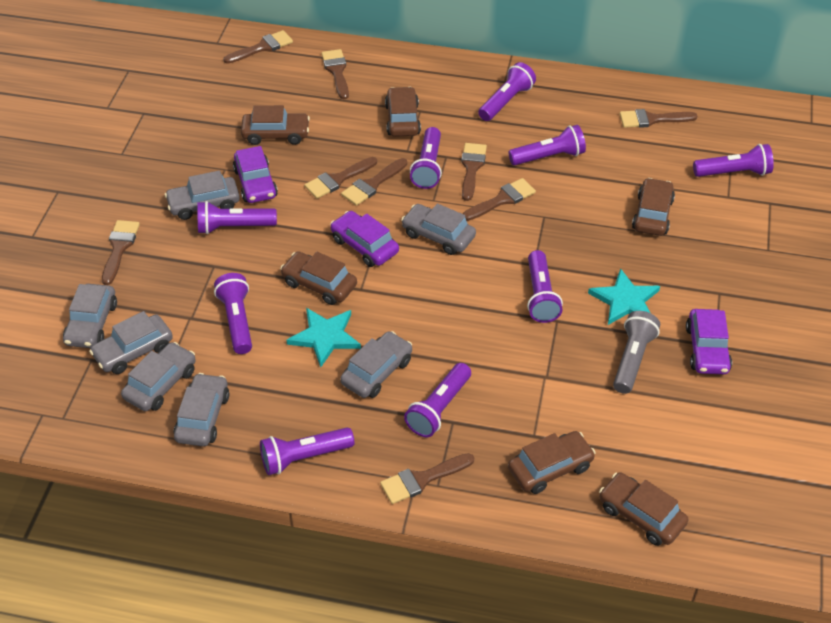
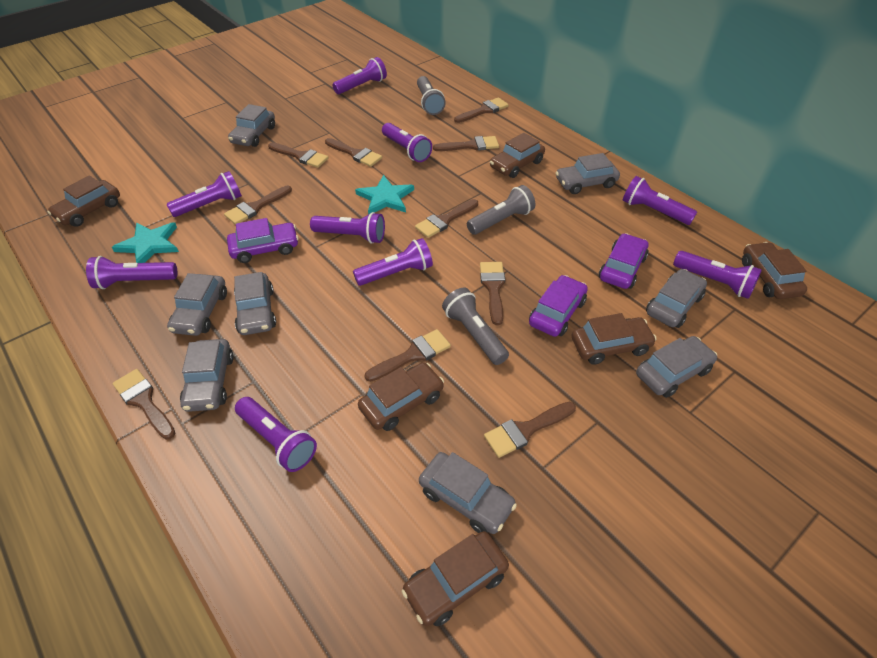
brown brush: 9 -> 10
grey car: 7 -> 8
grey flashlight: 1 -> 3

